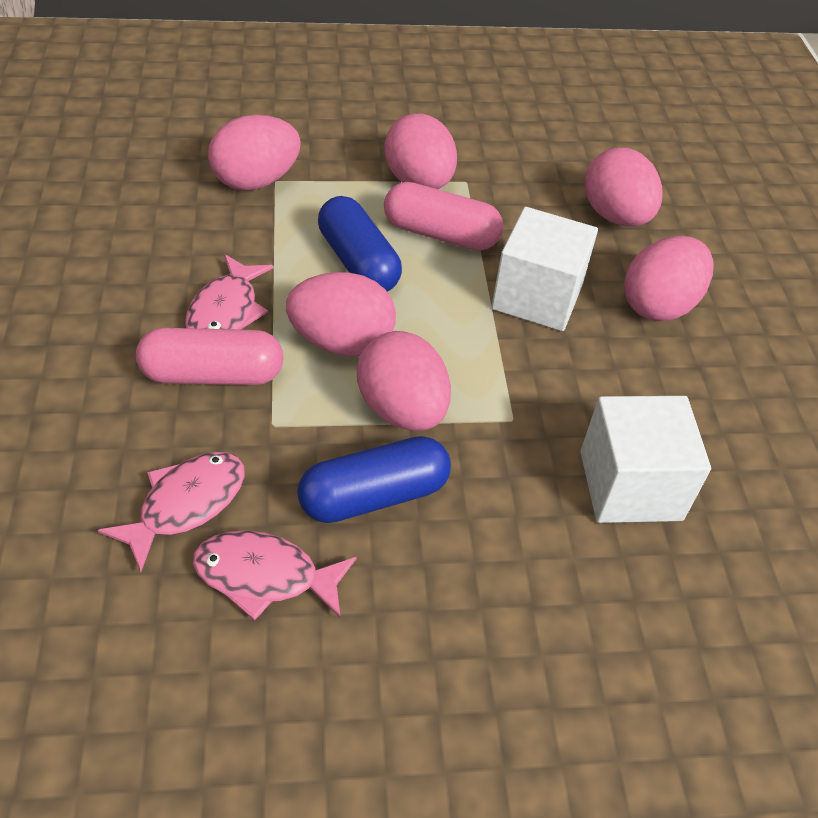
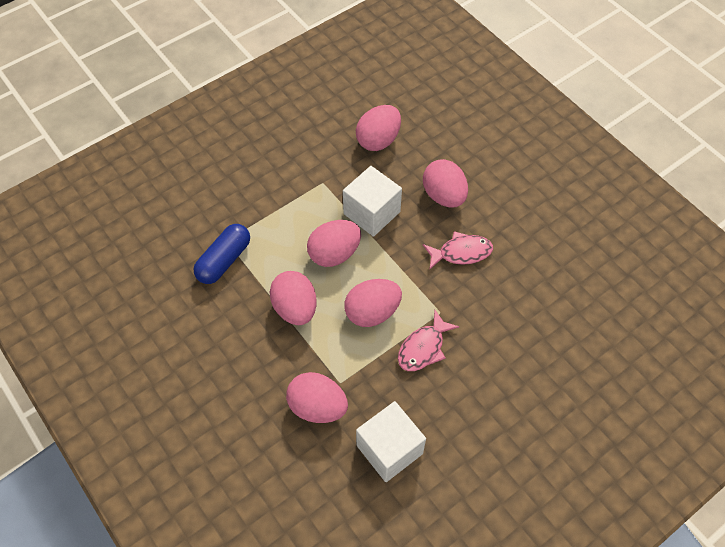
blue capsule: 2 -> 1
pink capsule: 2 -> 0
pink fish: 3 -> 2

